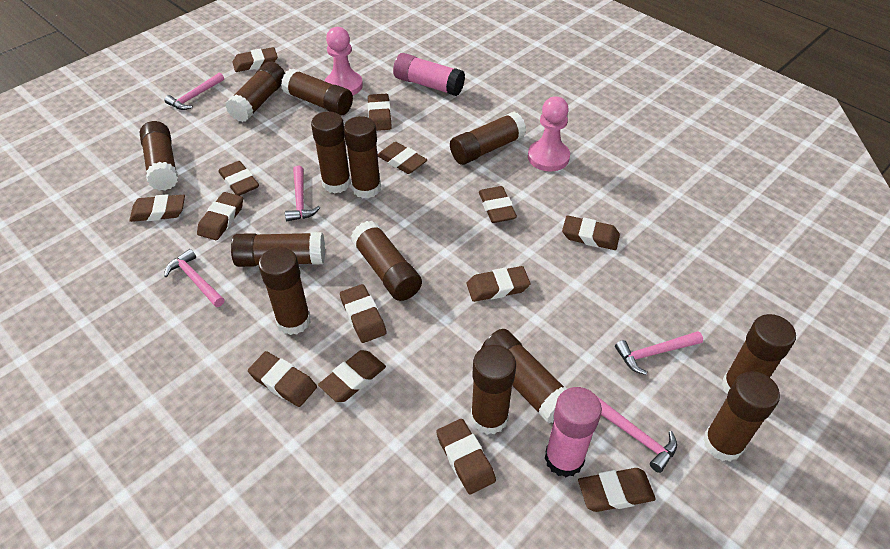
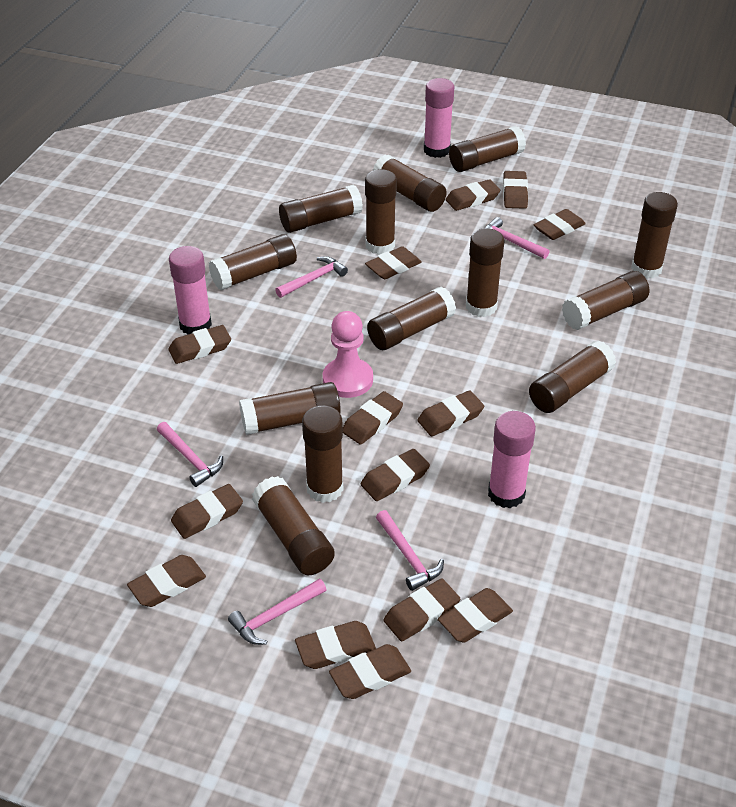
pink glue stick: 2 -> 3
pink pawn: 2 -> 1

